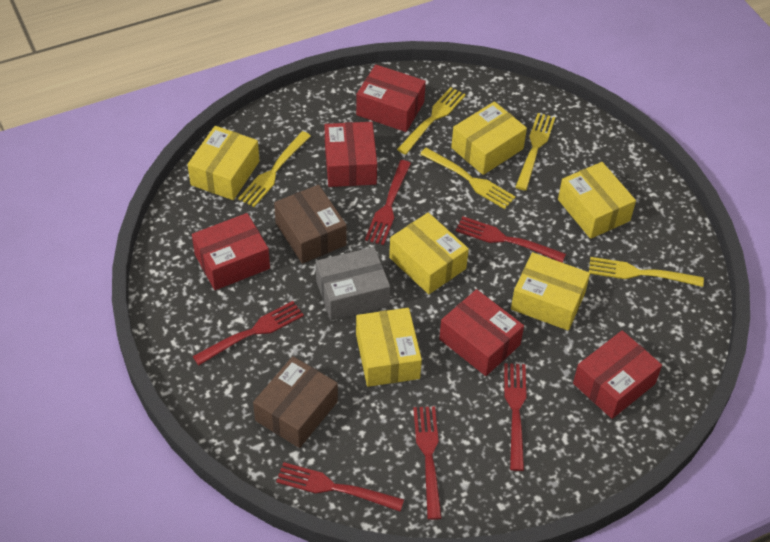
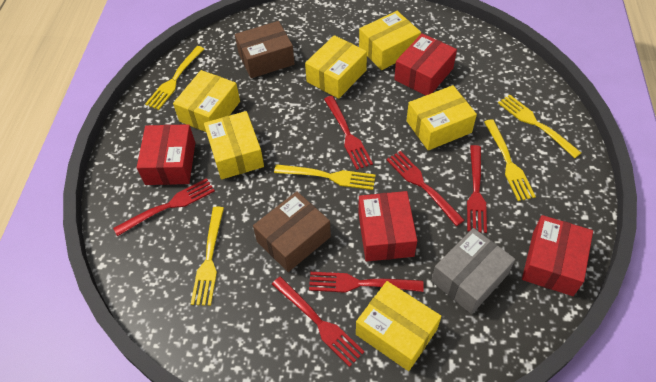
red box: 5 -> 4

